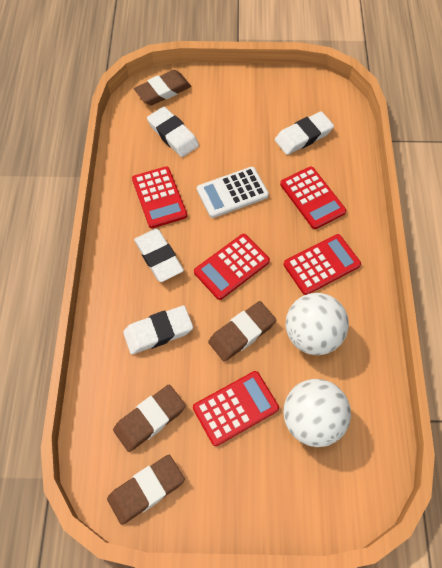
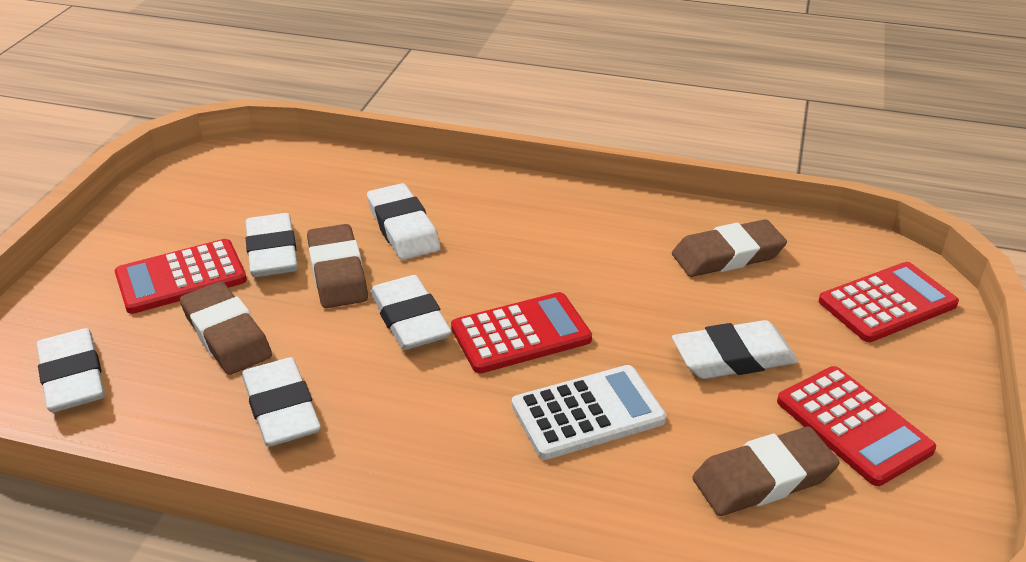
red calculator: 5 -> 4
white ball: 2 -> 0
white eraser: 4 -> 6

